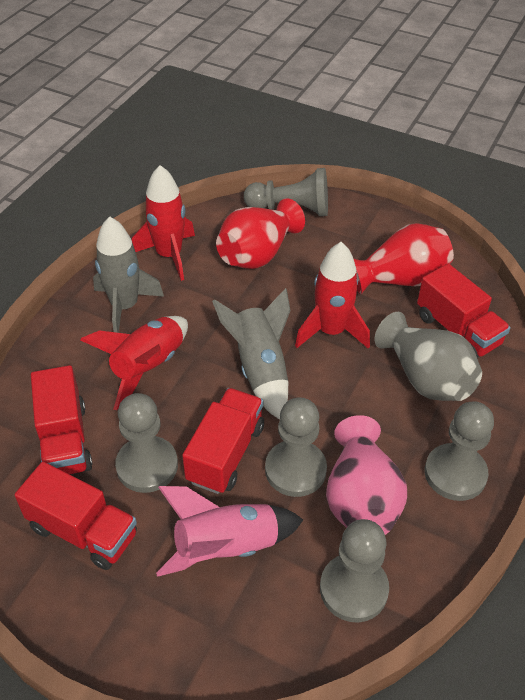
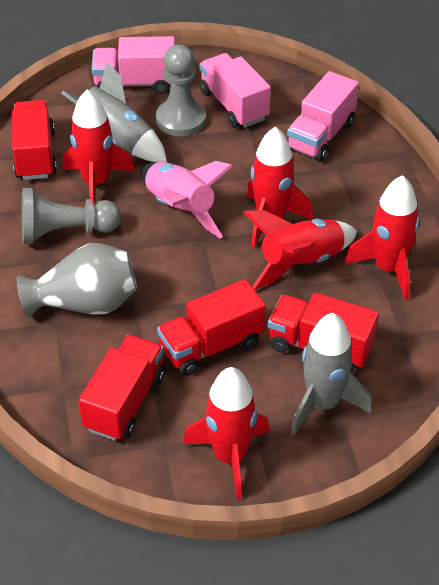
grey pawn: 5 -> 2
pink truck: 0 -> 3
pink vase: 1 -> 0
red rocket: 3 -> 5
red vase: 2 -> 0

